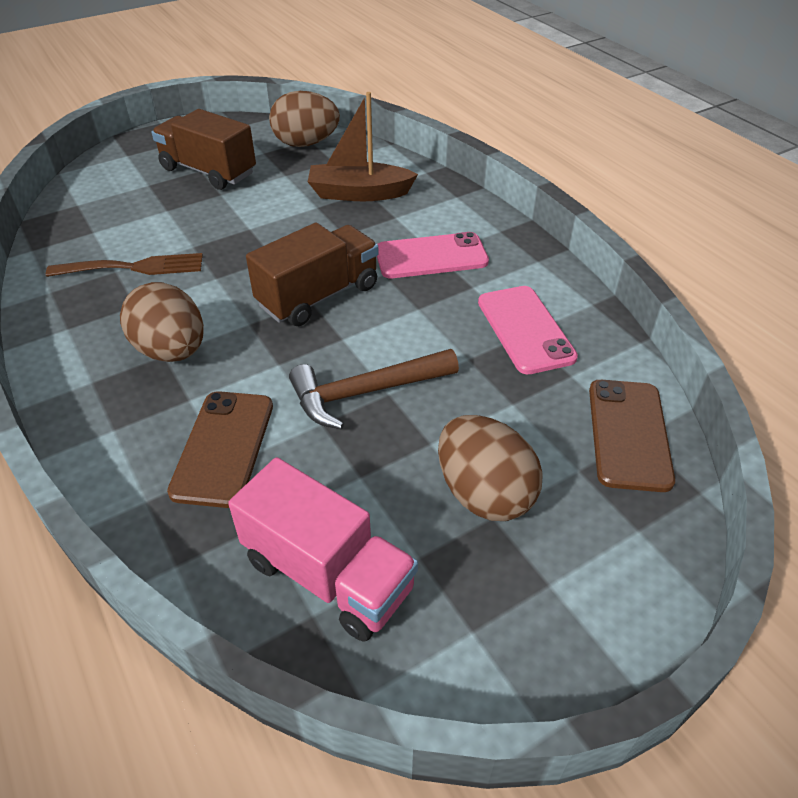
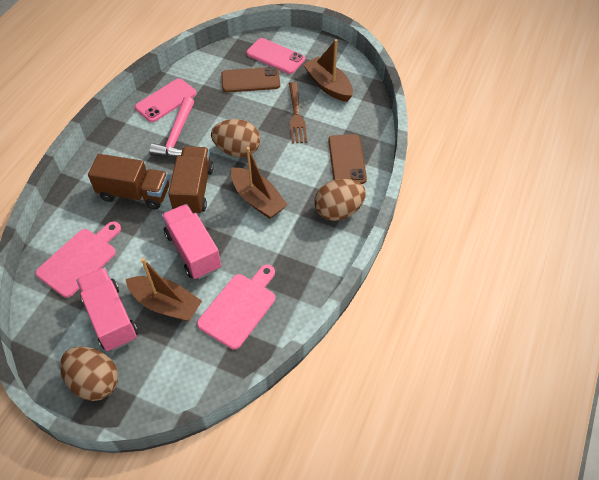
brown boat: 1 -> 3
brown hammer: 1 -> 0
pink cutting board: 0 -> 2
pink hammer: 0 -> 1
pink truck: 1 -> 2

